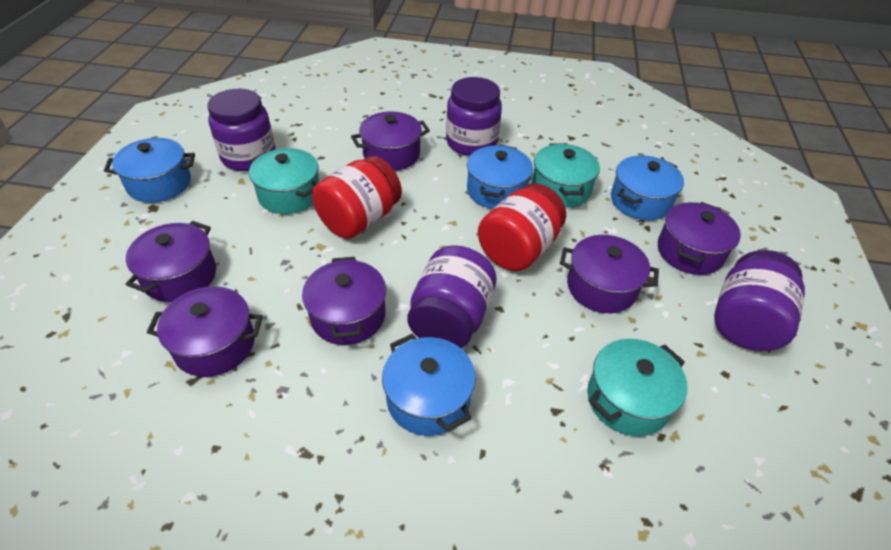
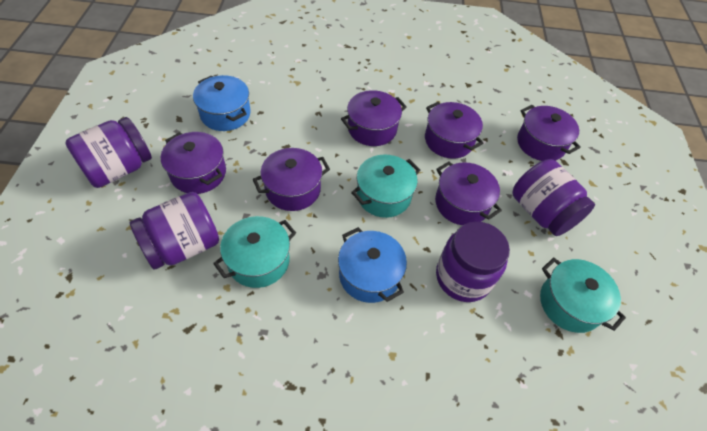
blue pot: 4 -> 2
red jar: 2 -> 0

